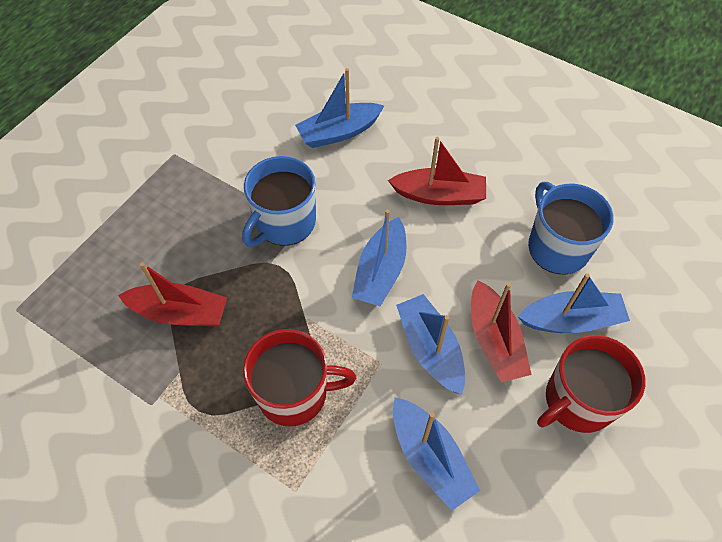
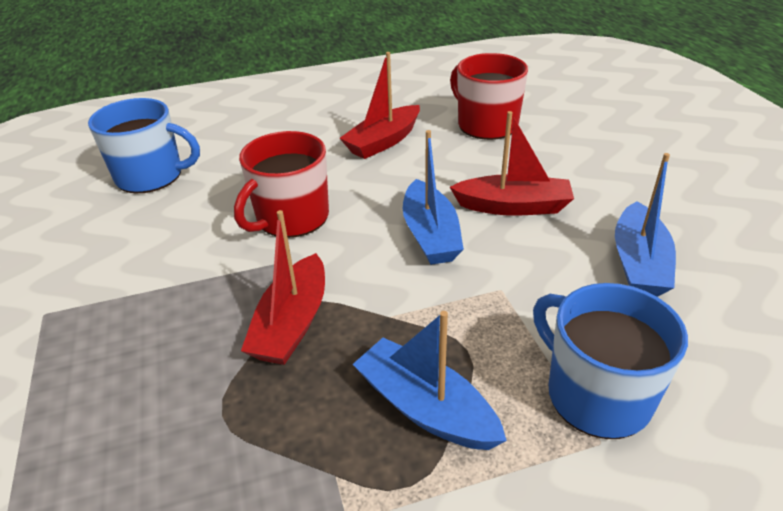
blue boat: 5 -> 3

